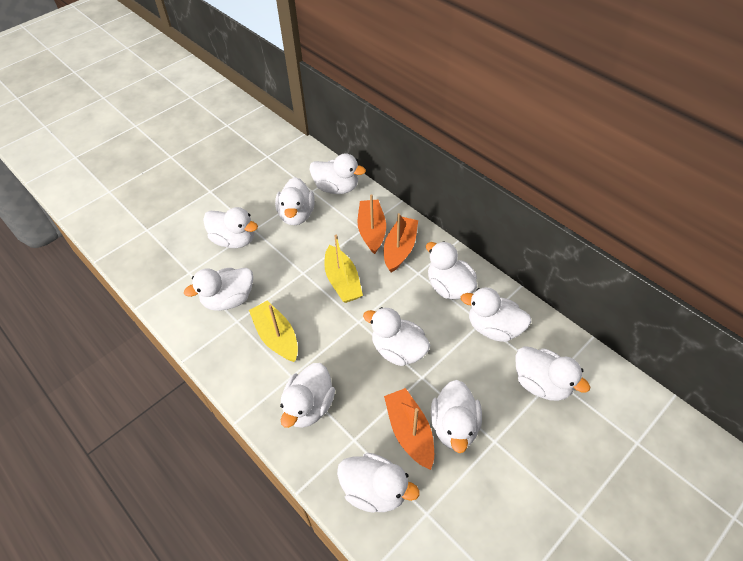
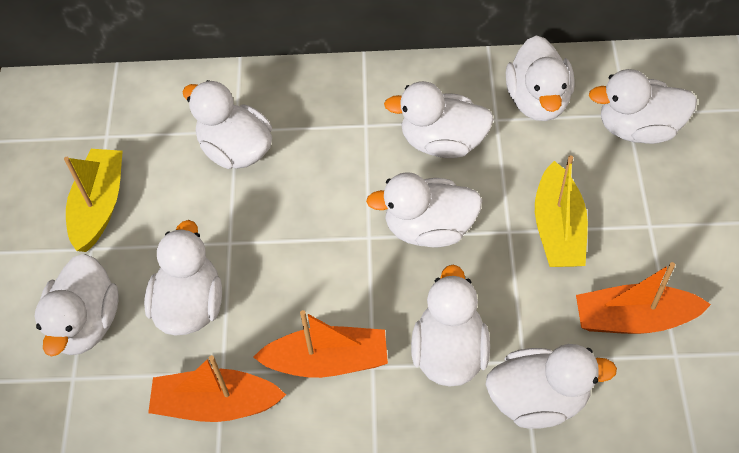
white duck: 11 -> 9

